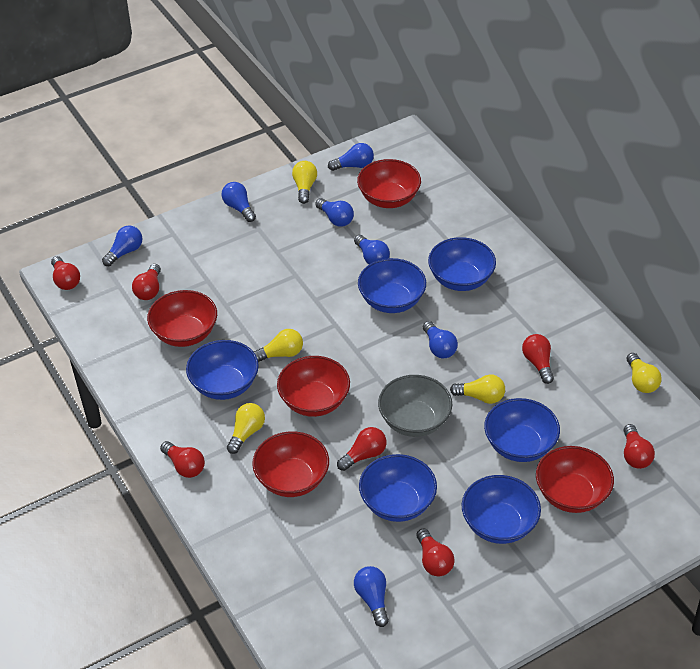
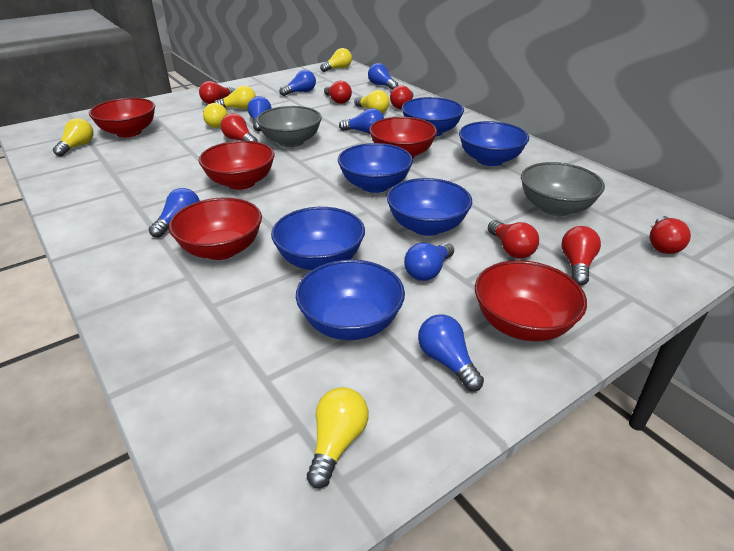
grey bowl: 1 -> 2
yellow light bulb: 5 -> 6

